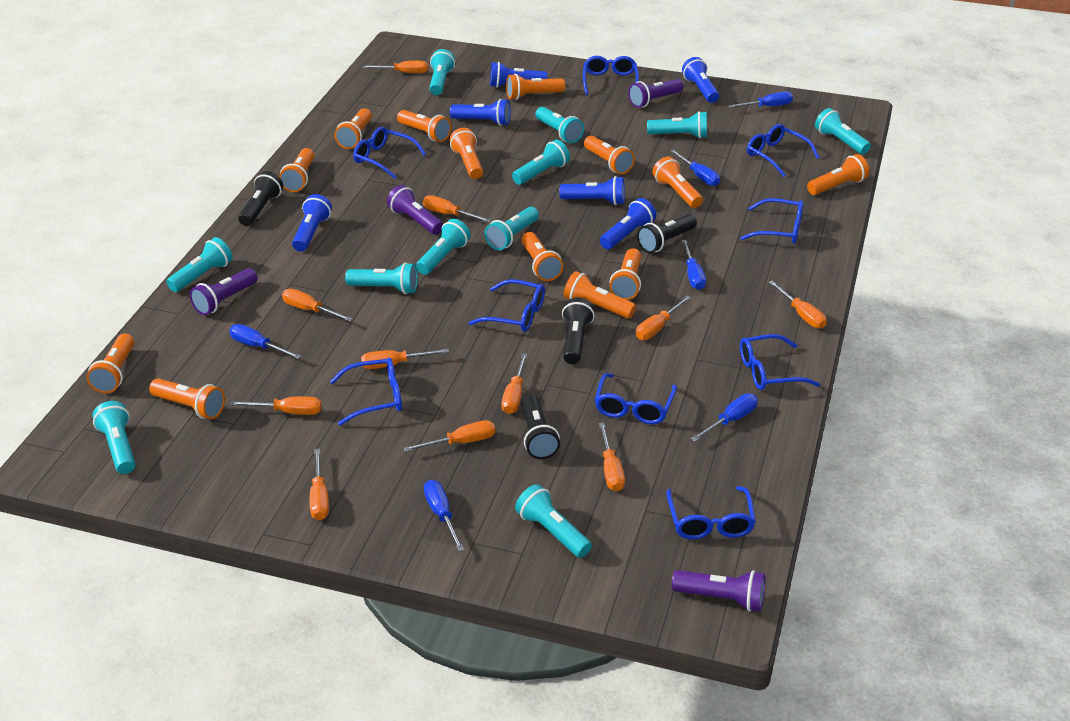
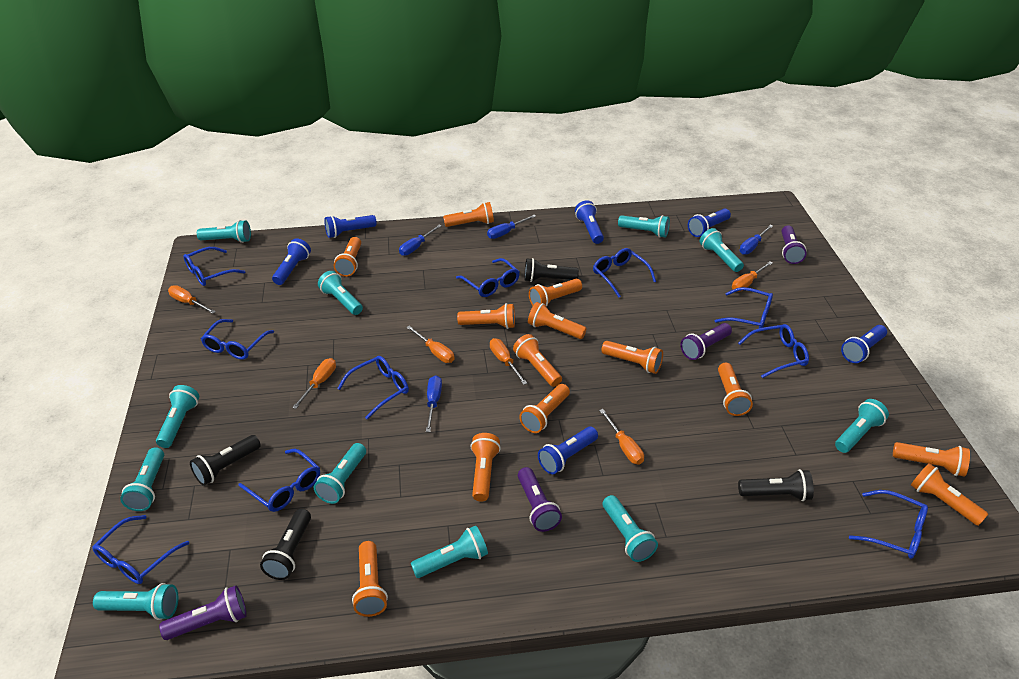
blue glasses: 9 -> 10
blue screwdriver: 6 -> 4
orange screwdriver: 11 -> 6

